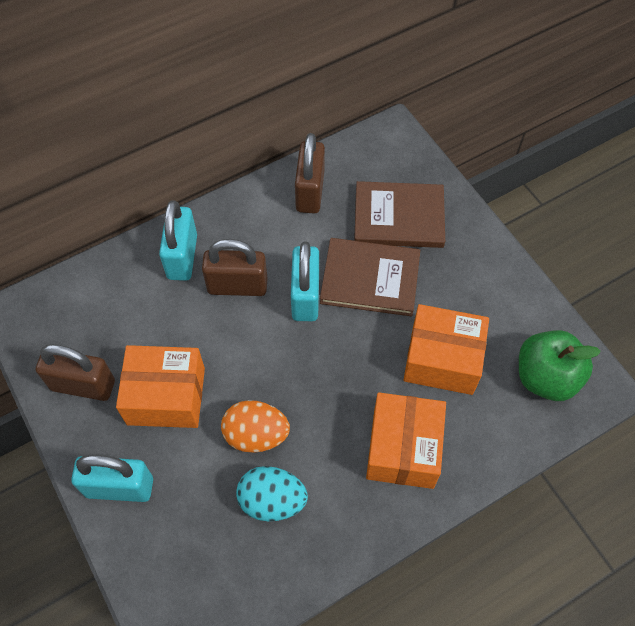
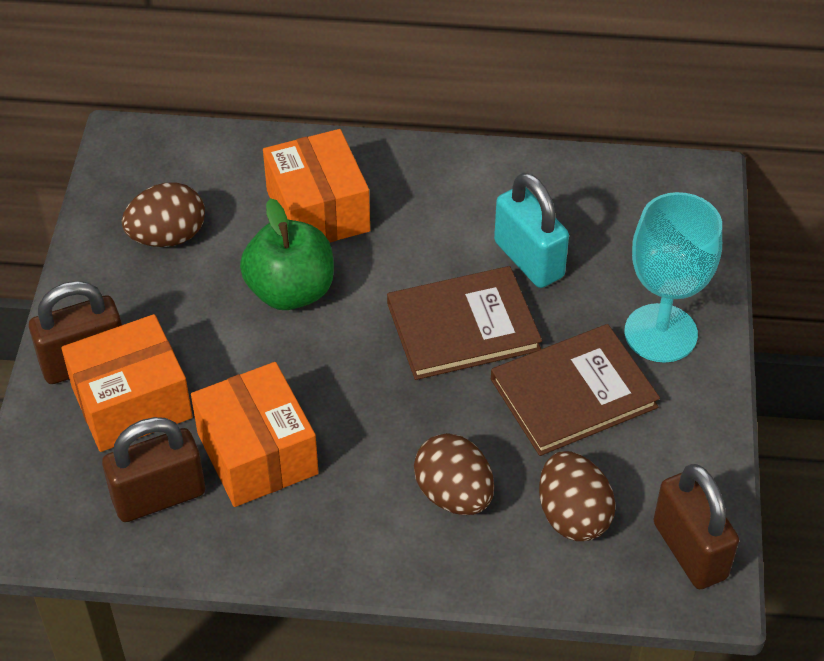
brown egg: 0 -> 3
orange egg: 1 -> 0
turquoise egg: 1 -> 0
turquoise goblet: 0 -> 1
turquoise padlock: 3 -> 1

